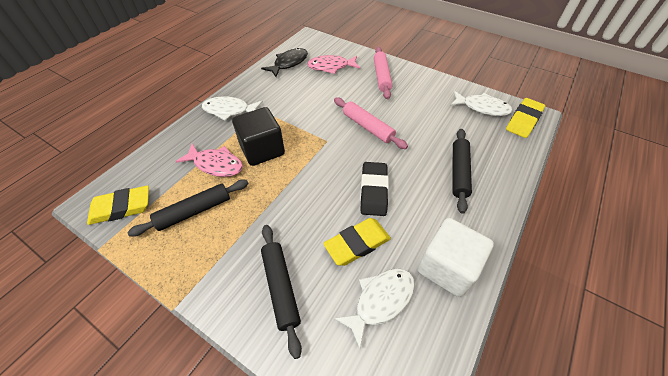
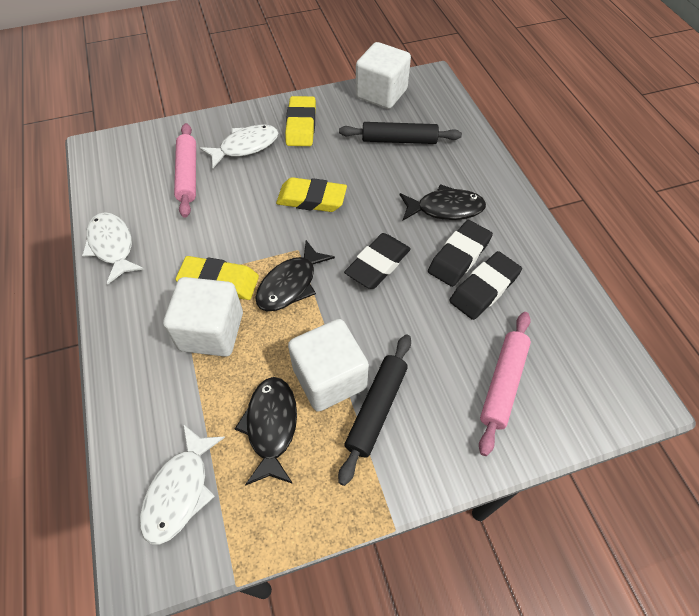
black cube: 1 -> 0
black eraser: 1 -> 3
black fish: 1 -> 3
black rolling pin: 3 -> 2
pink fish: 2 -> 0
white cube: 1 -> 3

